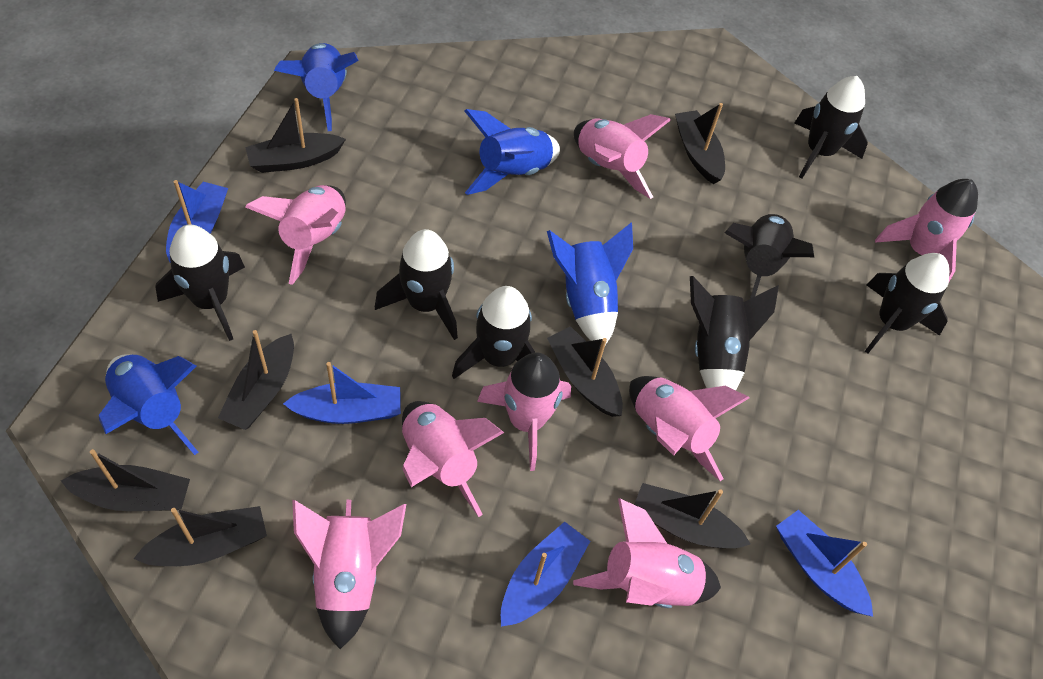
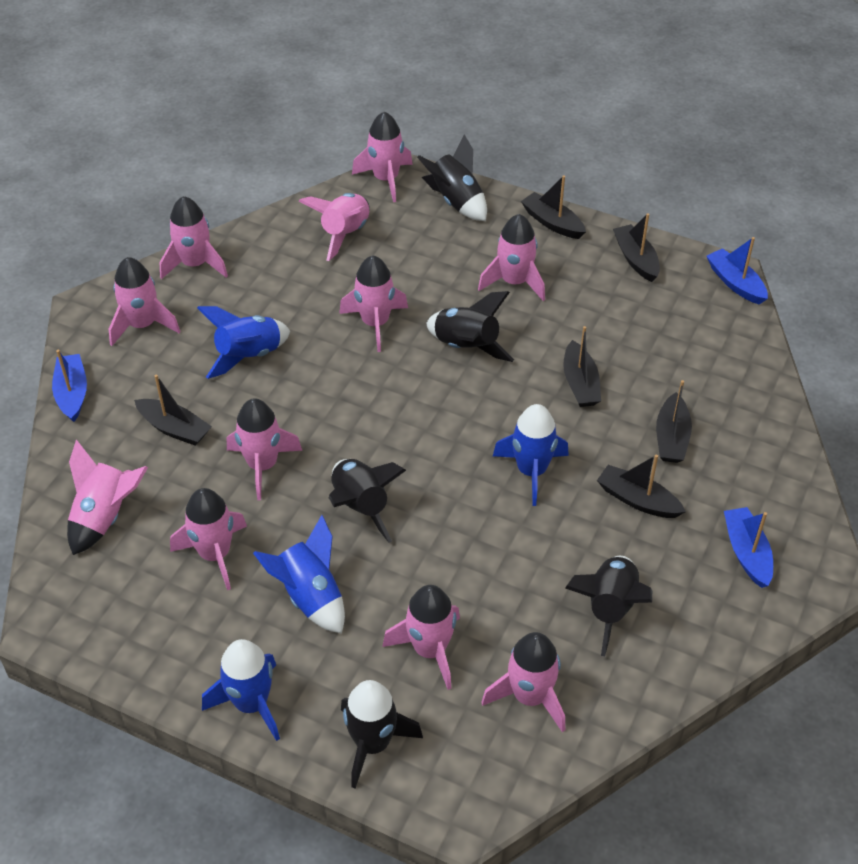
black boat: 7 -> 6
black rocket: 7 -> 5
blue boat: 4 -> 3
pink rocket: 8 -> 11

